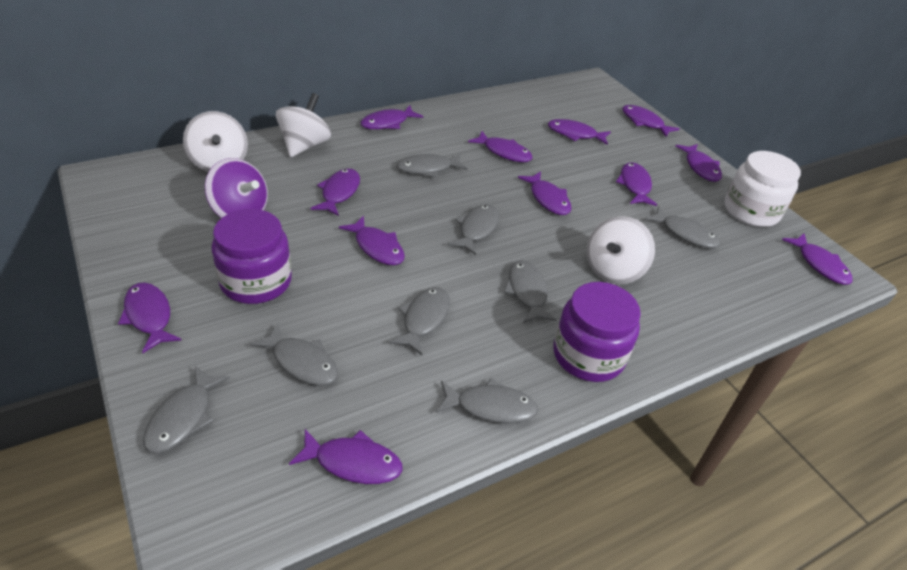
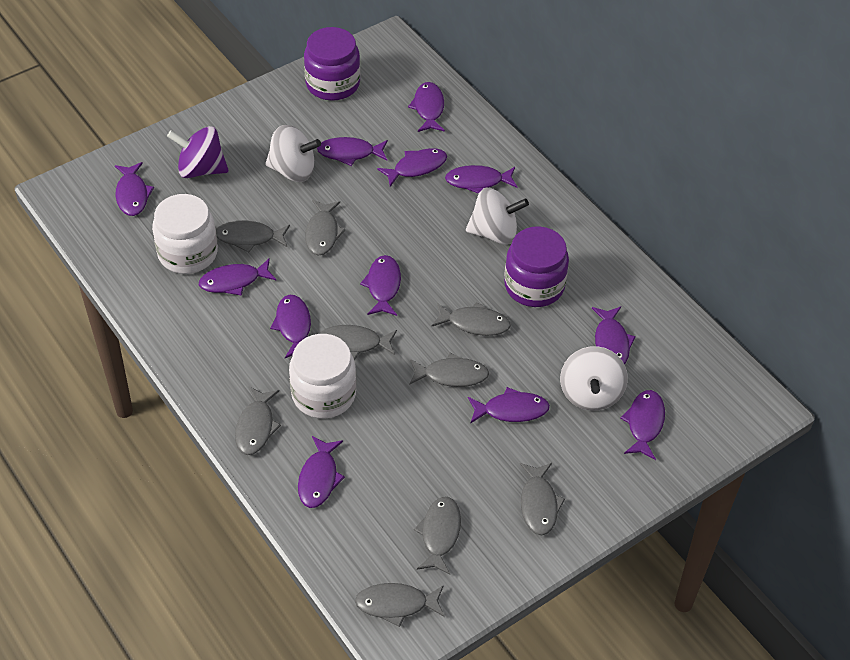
grey fish: 8 -> 9
white jar: 1 -> 2

